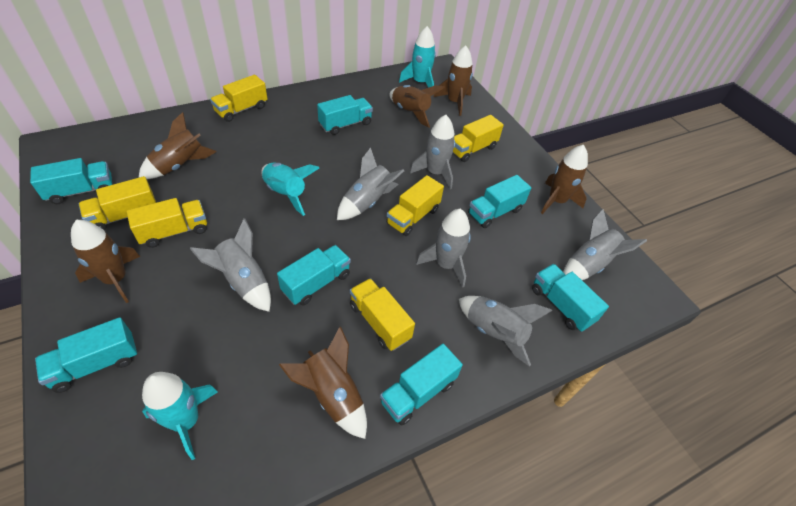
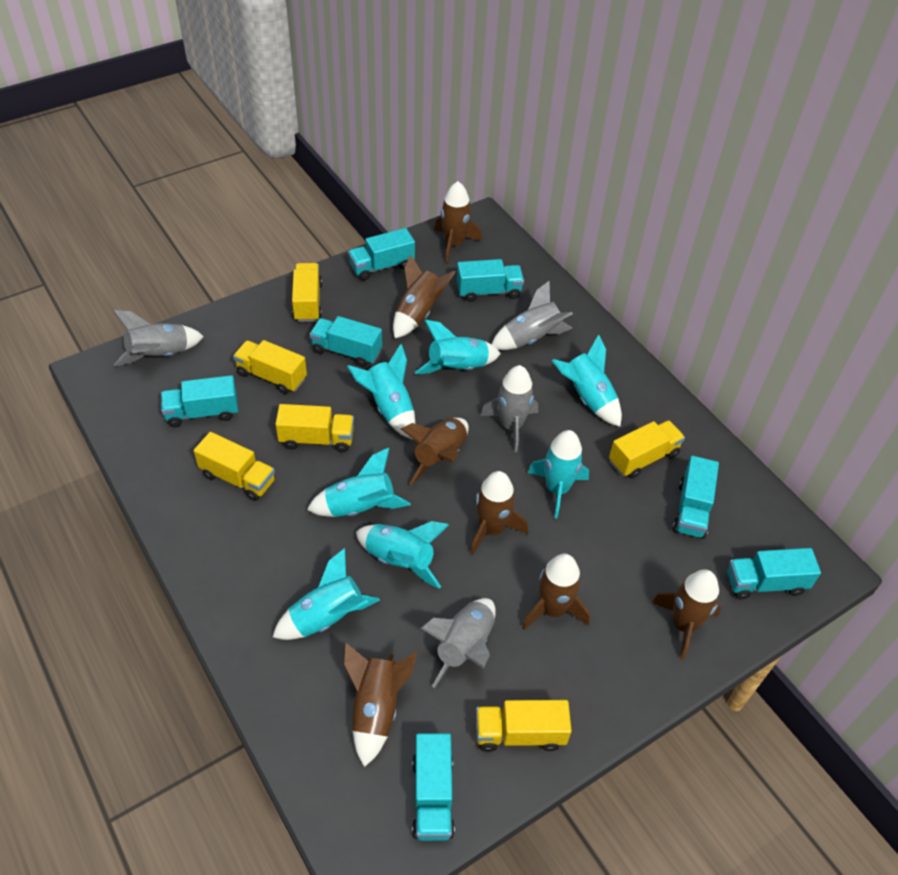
brown rocket: 6 -> 7
grey rocket: 6 -> 4
turquoise rocket: 3 -> 7

